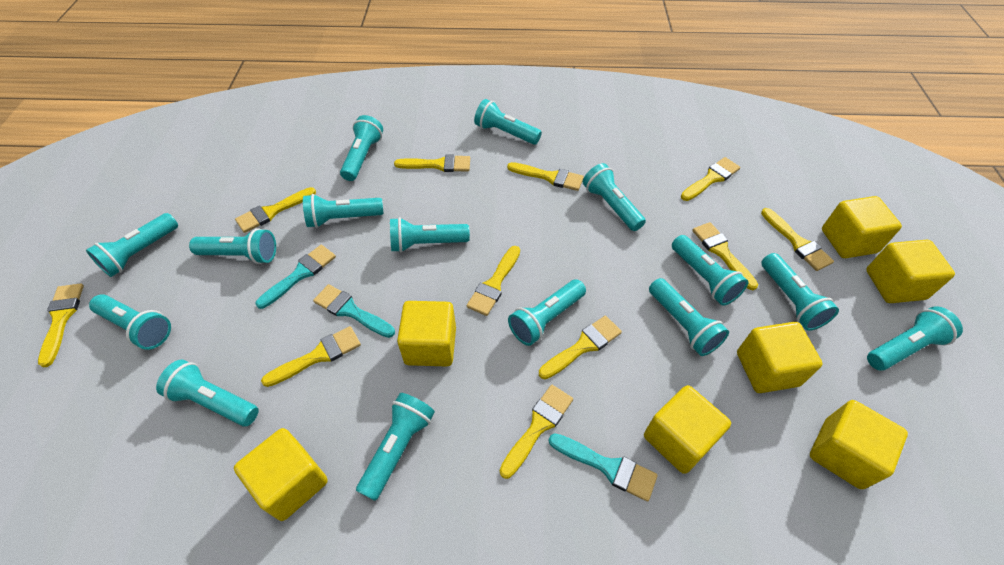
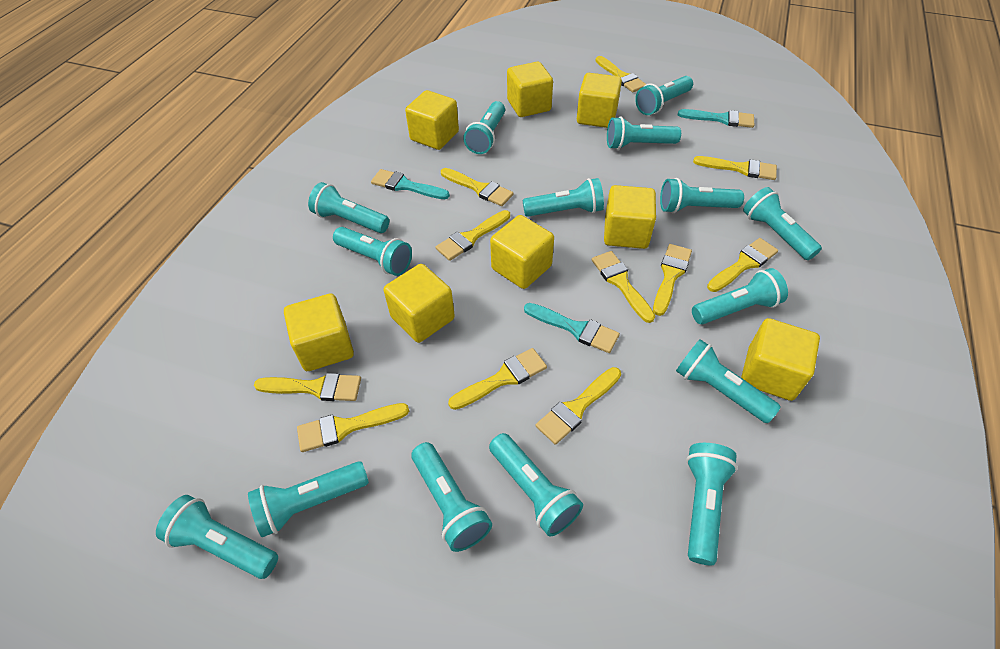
yellow cube: 7 -> 8

